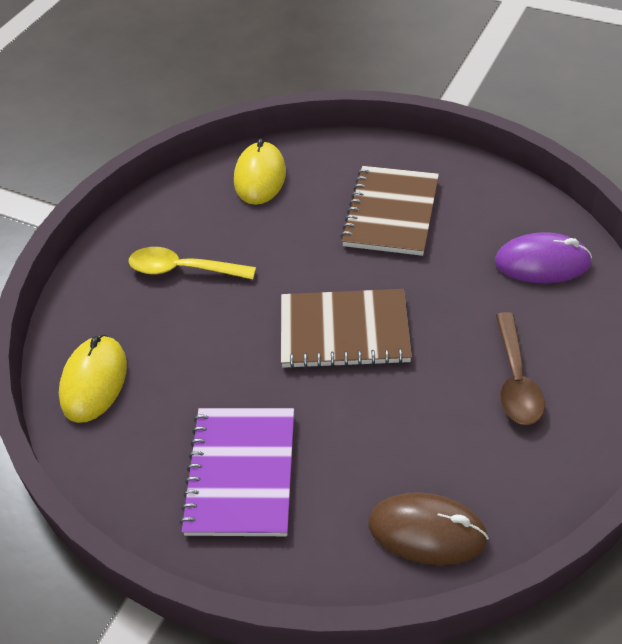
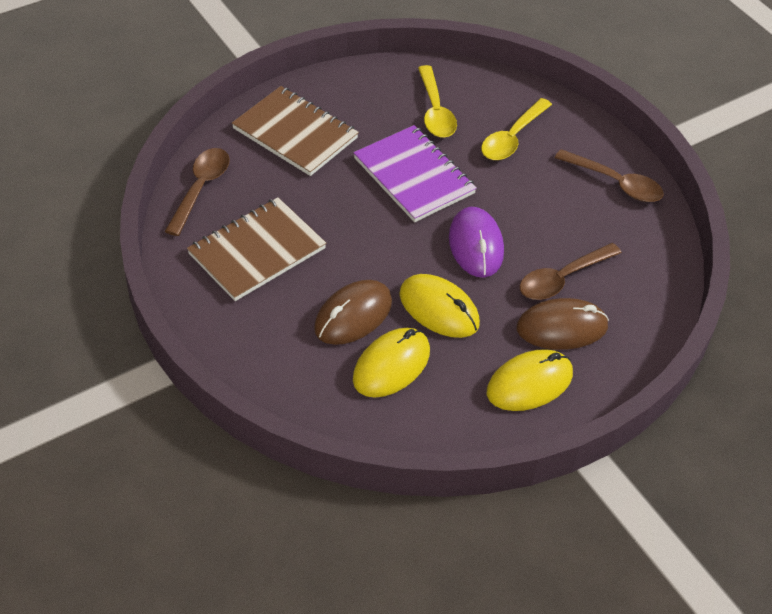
brown mouse: 1 -> 2
brown spoon: 1 -> 3
yellow mouse: 2 -> 3
yellow spoon: 1 -> 2

